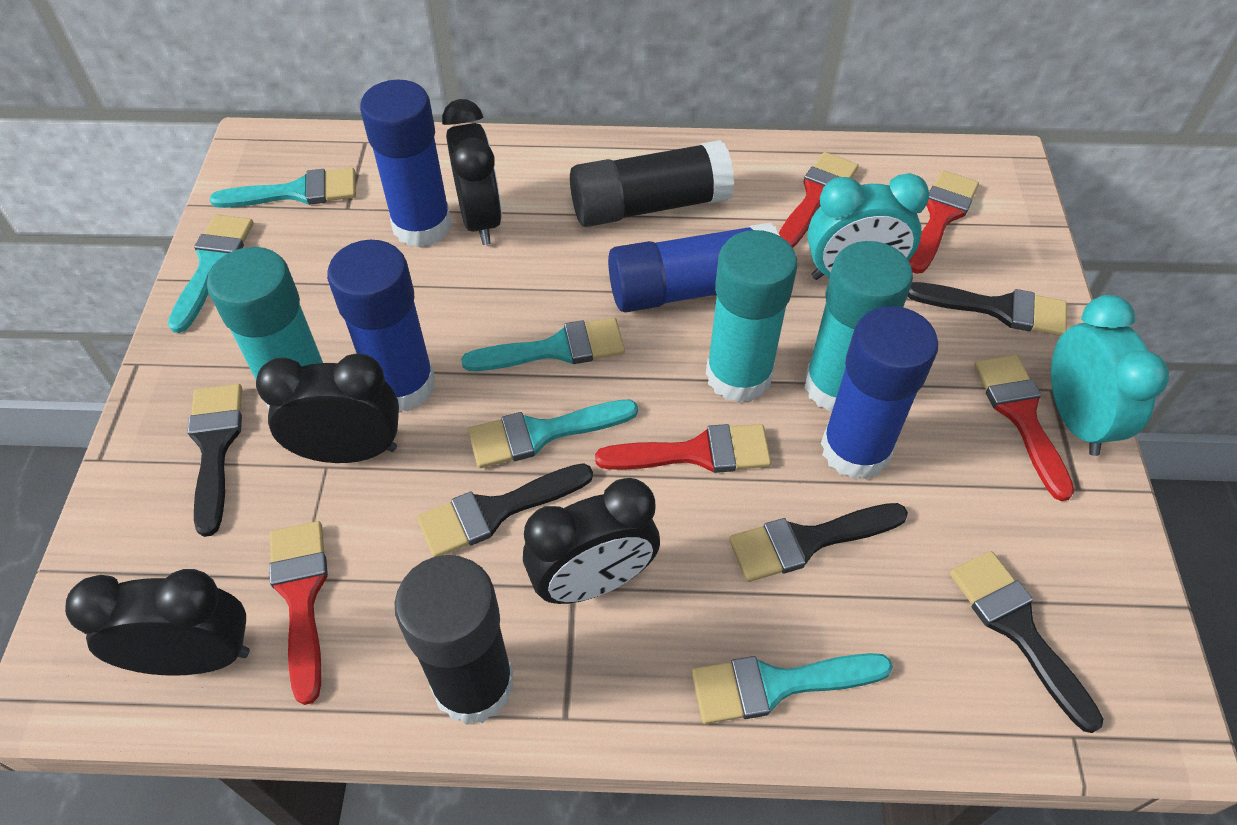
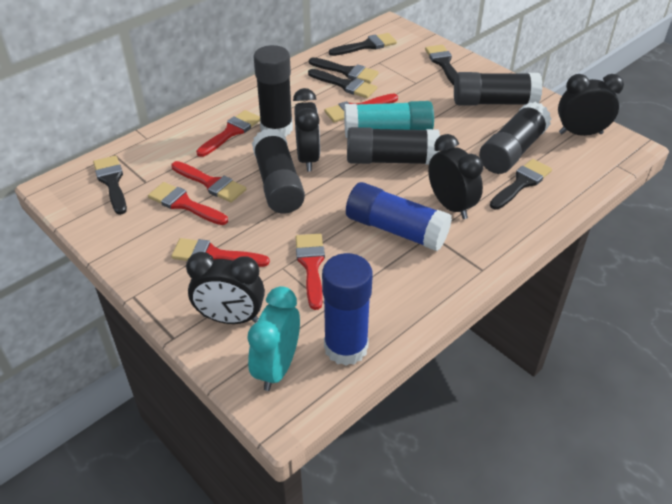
black brush: 5 -> 6
black glue stick: 2 -> 5
blue glue stick: 4 -> 2
red brush: 5 -> 6
turquoise brush: 5 -> 0
turquoise clock: 2 -> 1
turquoise glue stick: 3 -> 1

